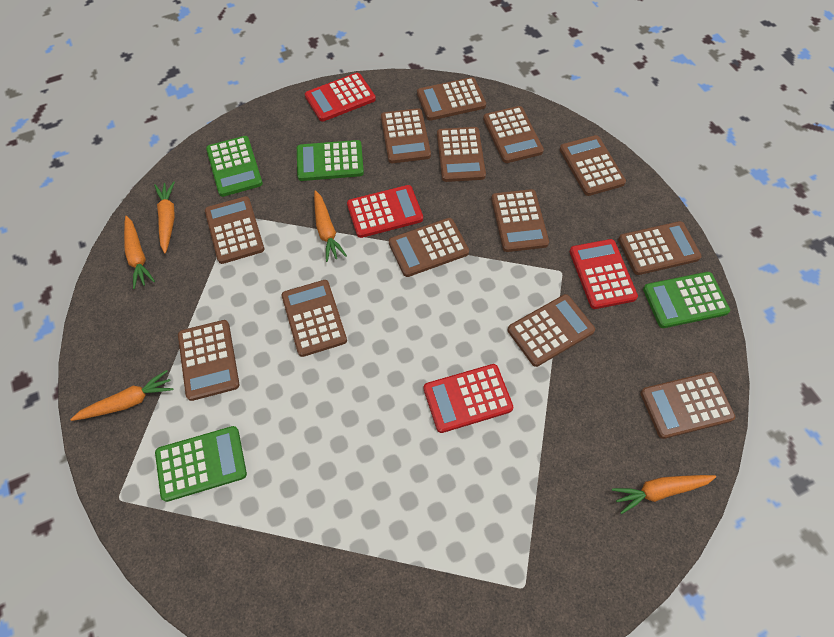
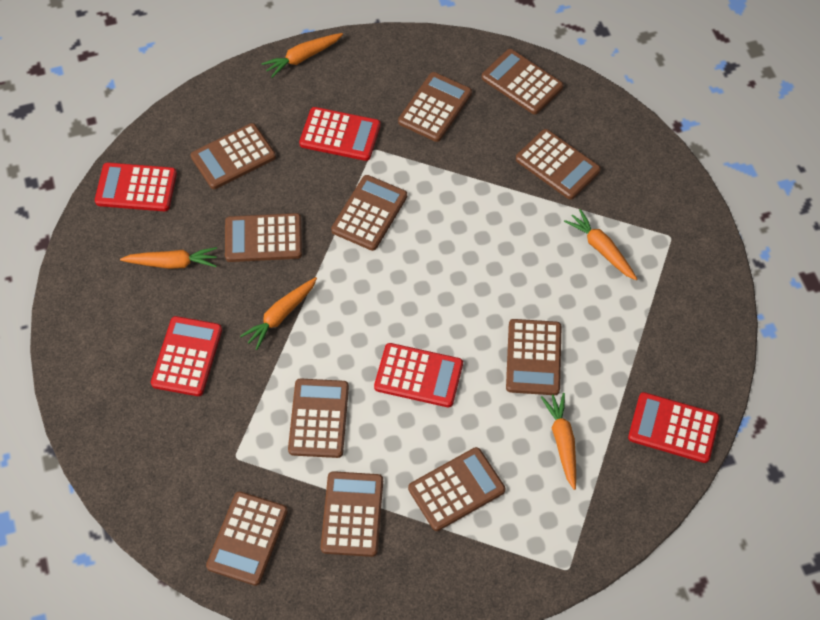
brown calculator: 13 -> 11
green calculator: 4 -> 0
red calculator: 4 -> 5

